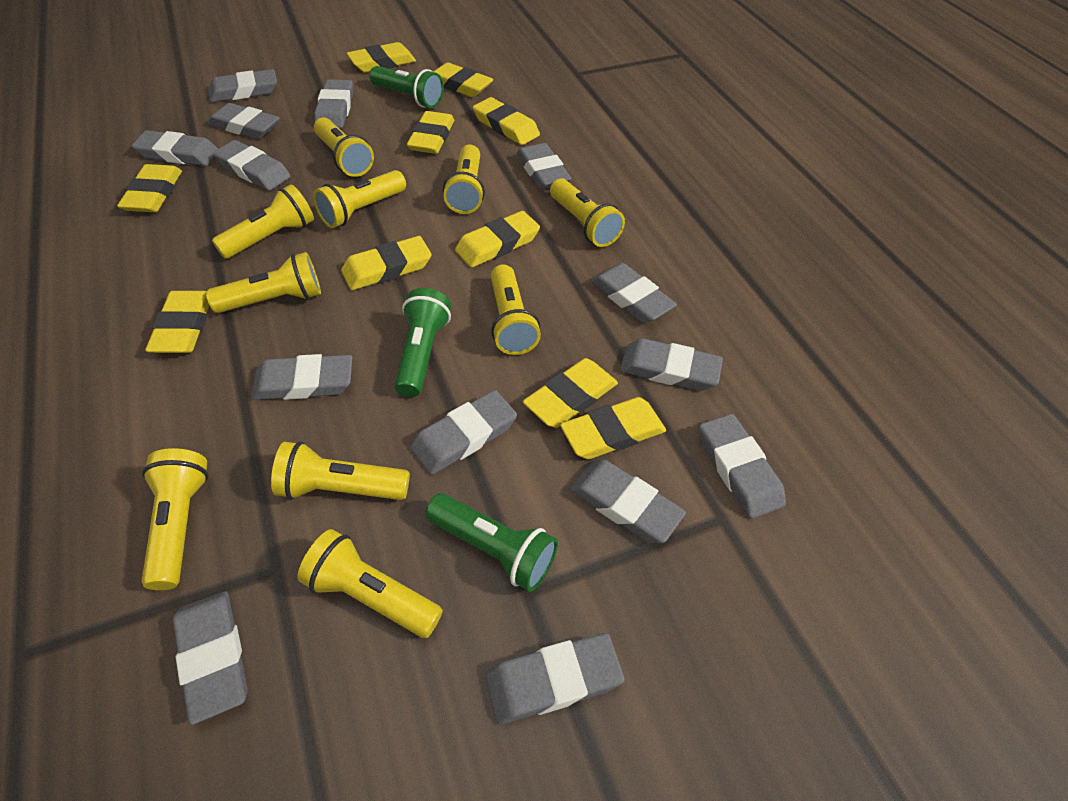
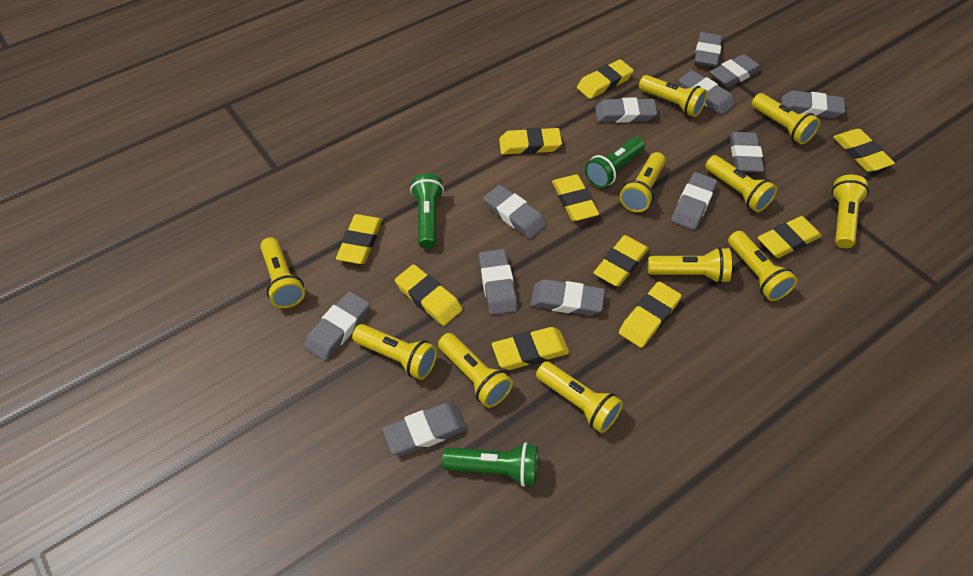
grey eraser: 14 -> 12
yellow flashlight: 10 -> 11

